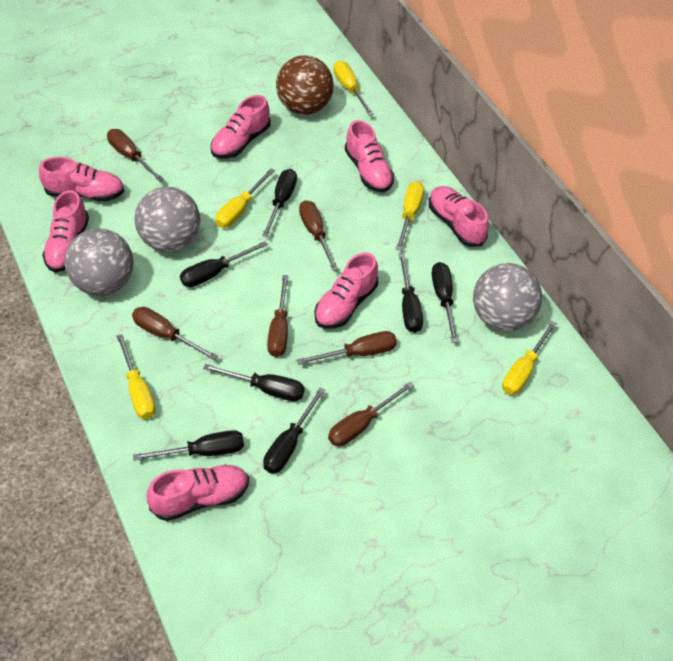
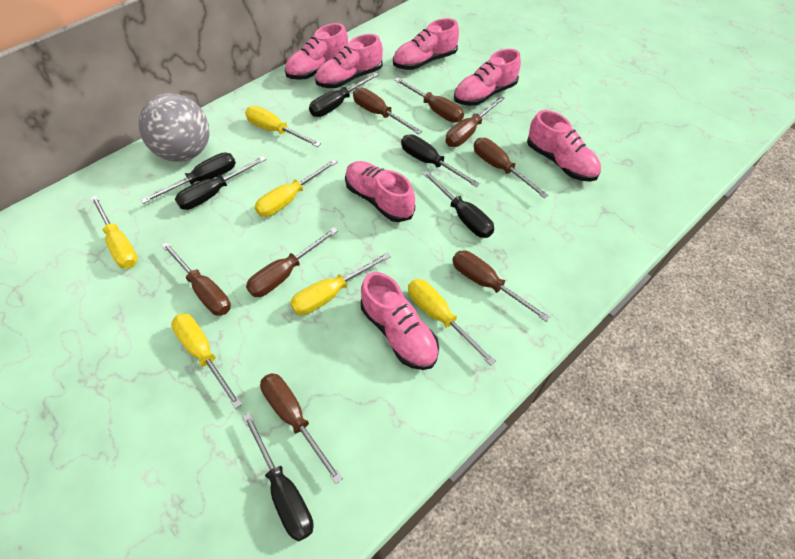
black screwdriver: 7 -> 6
brown ball: 1 -> 0
brown screwdriver: 6 -> 8
grey ball: 3 -> 1
yellow screwdriver: 5 -> 6

